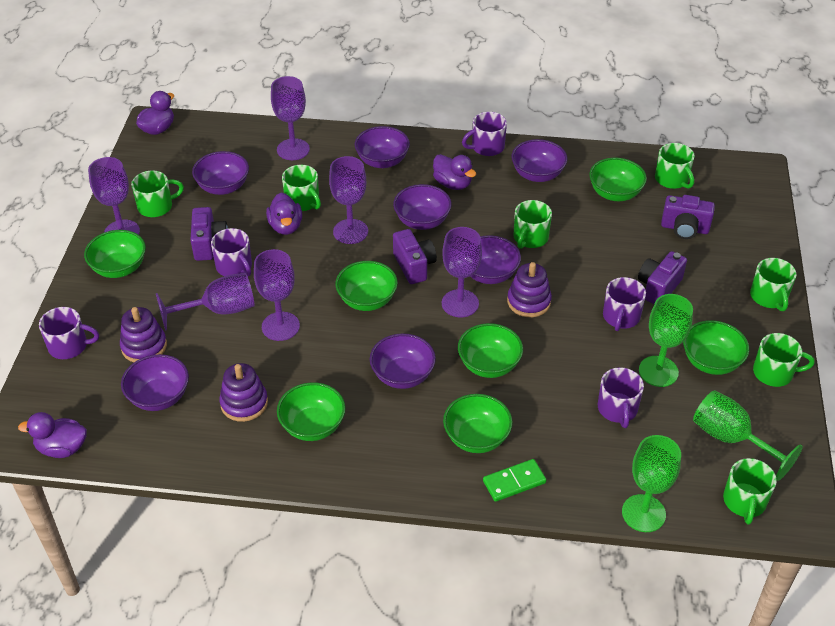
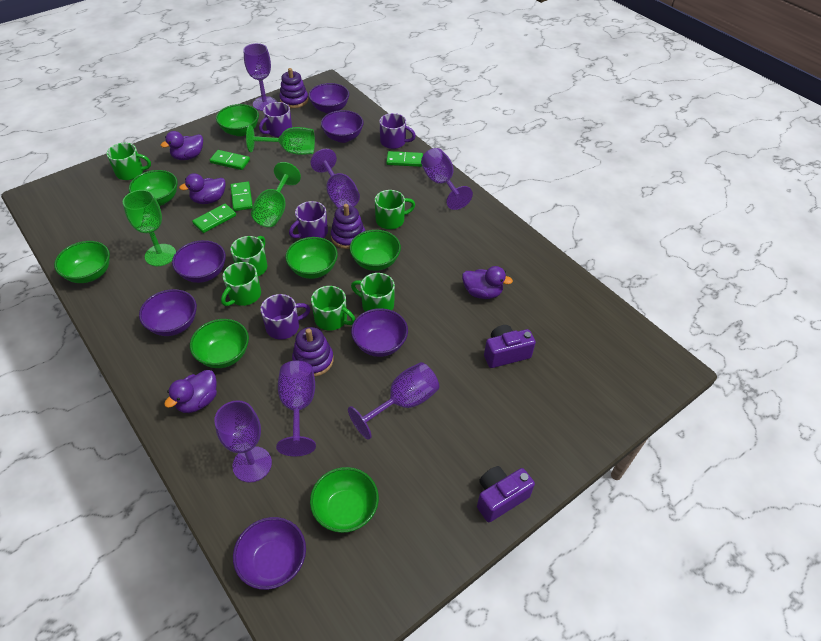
green domino: 1 -> 4
green mug: 7 -> 6
purple bowl: 7 -> 6
purple camera: 4 -> 2
purple mug: 5 -> 4

